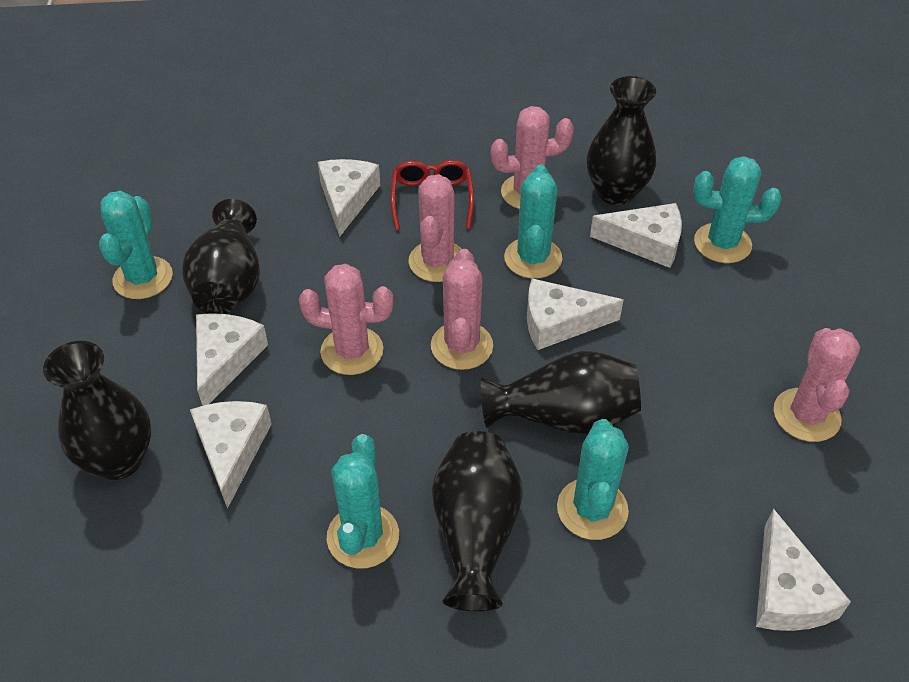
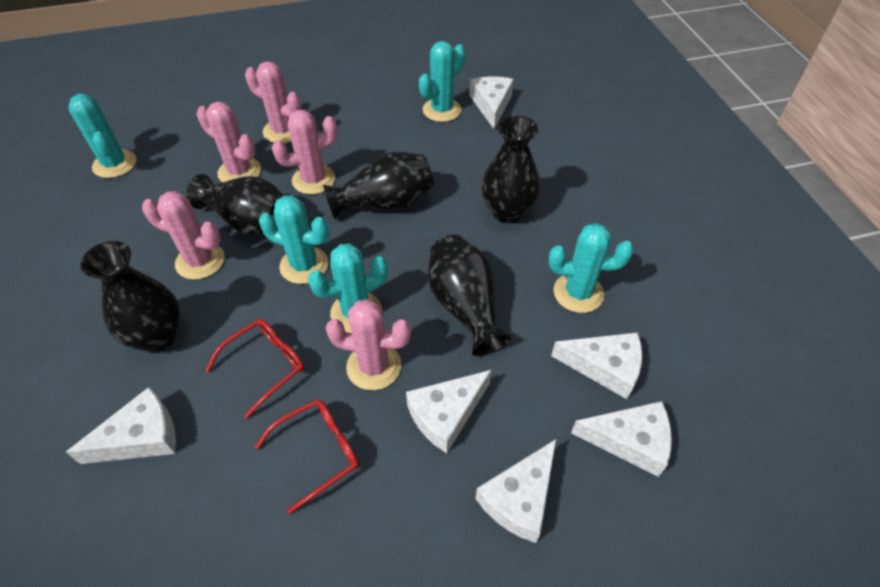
red glasses: 1 -> 2

